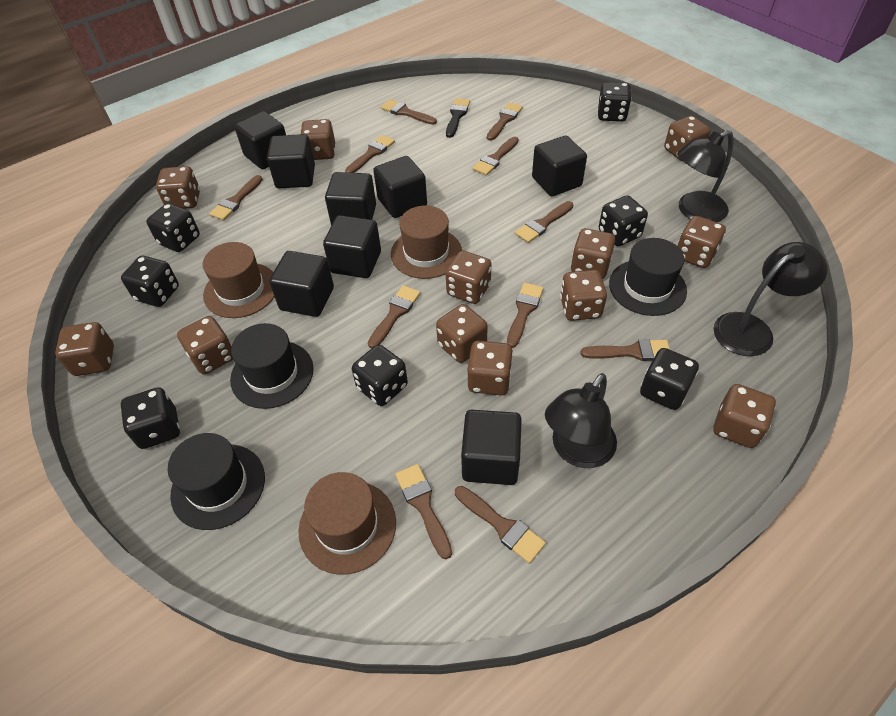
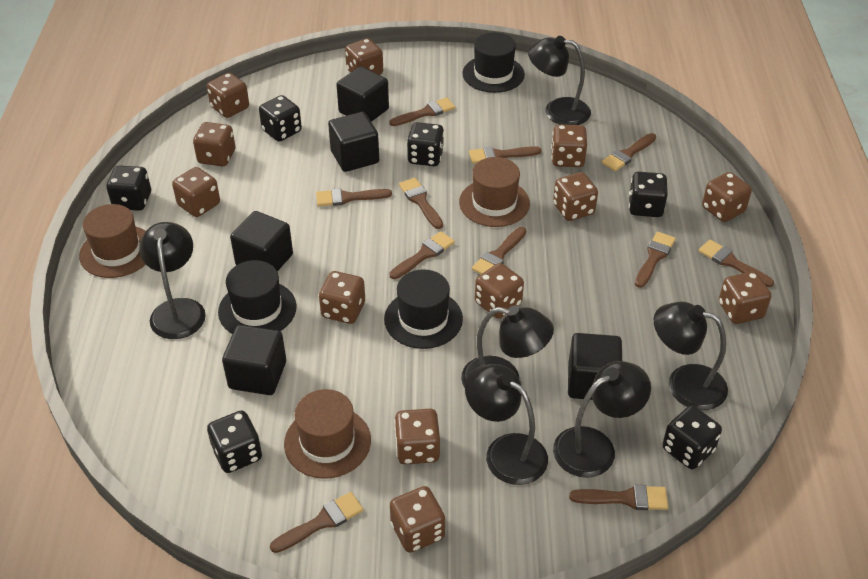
black brush: 1 -> 0
black cube: 8 -> 5
black dice: 7 -> 6
black lamp: 3 -> 6

